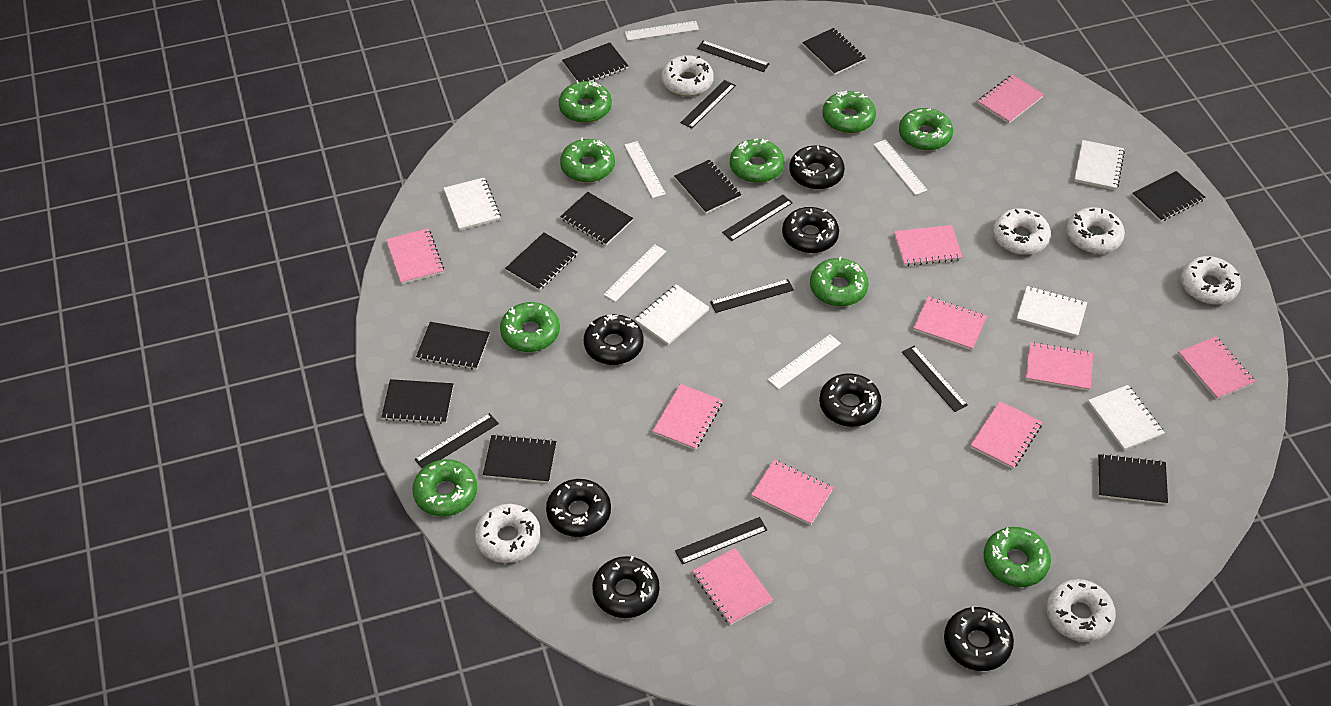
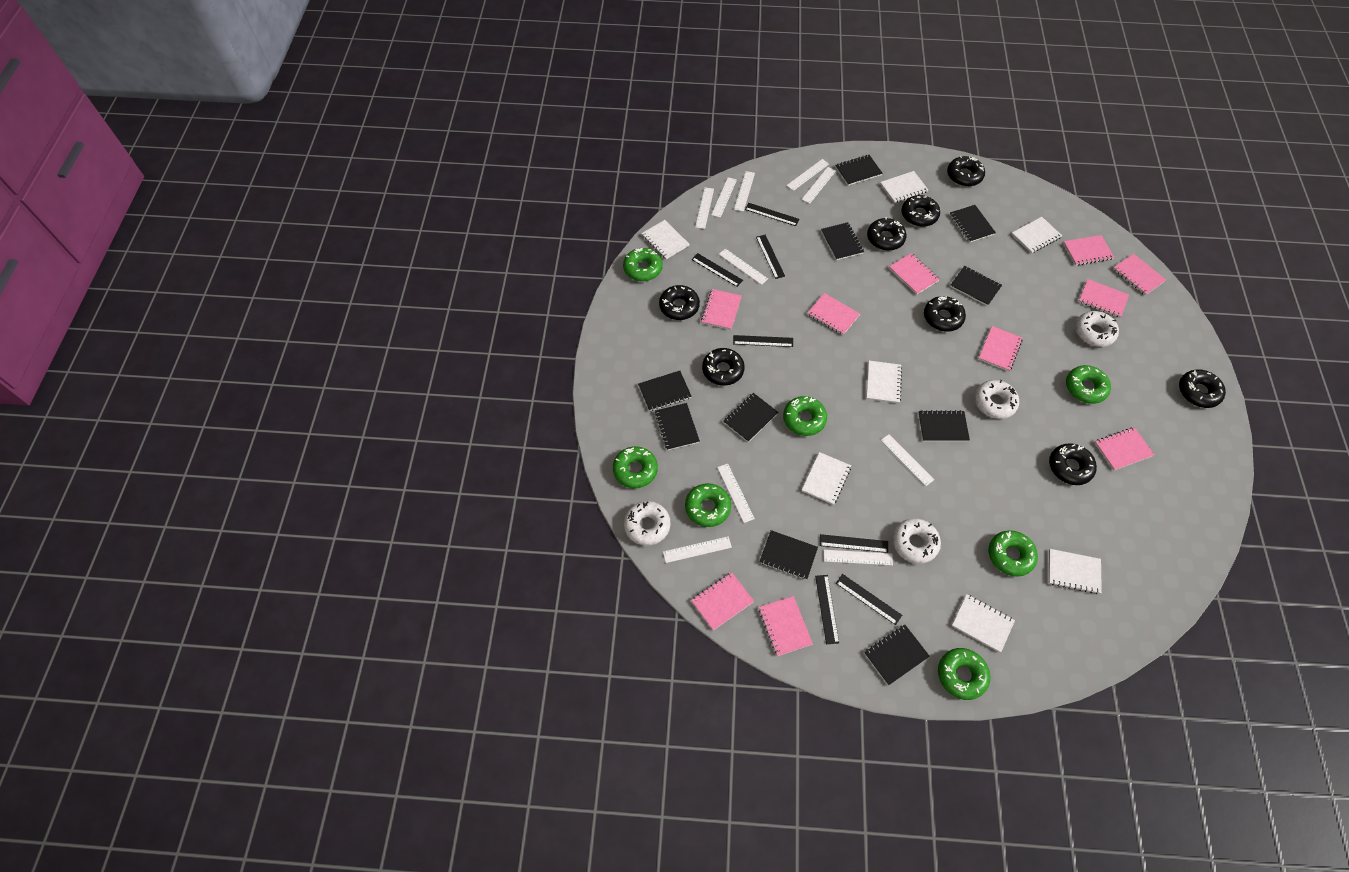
black donut: 7 -> 8
green donut: 9 -> 7
white donut: 6 -> 4
white notebook: 5 -> 7
white ruler: 5 -> 10

